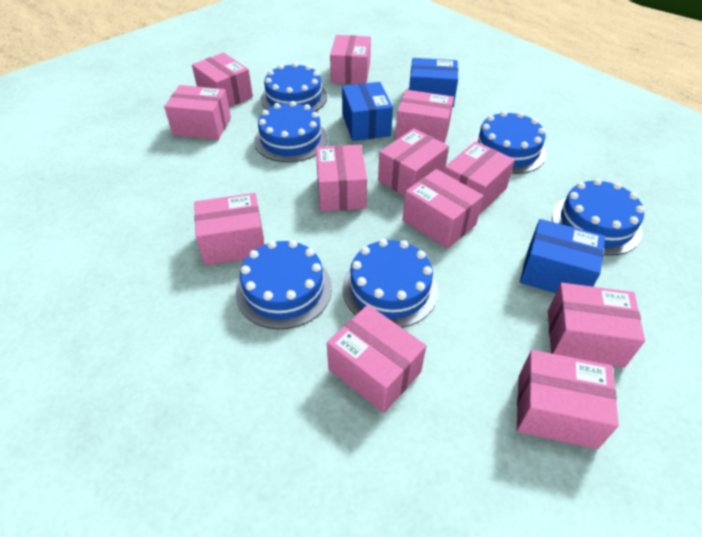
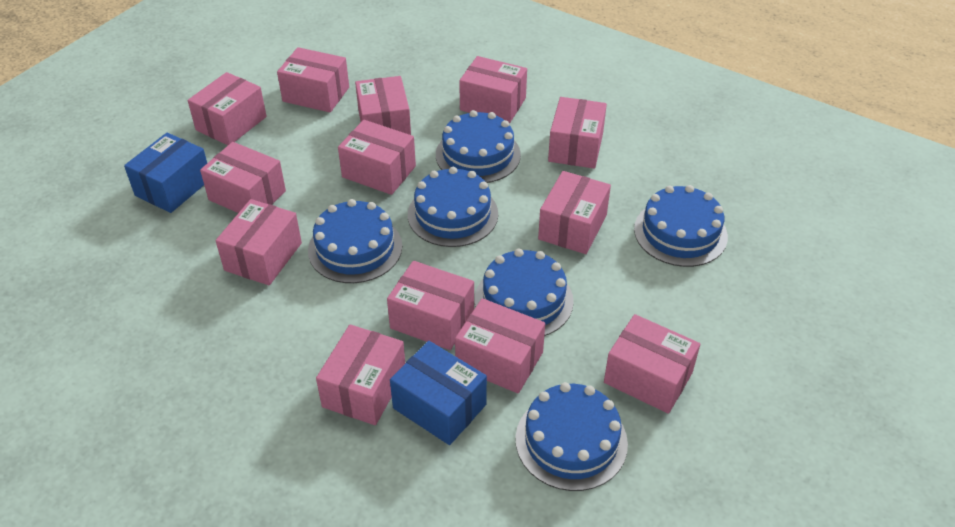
blue box: 3 -> 2
pink box: 12 -> 13

